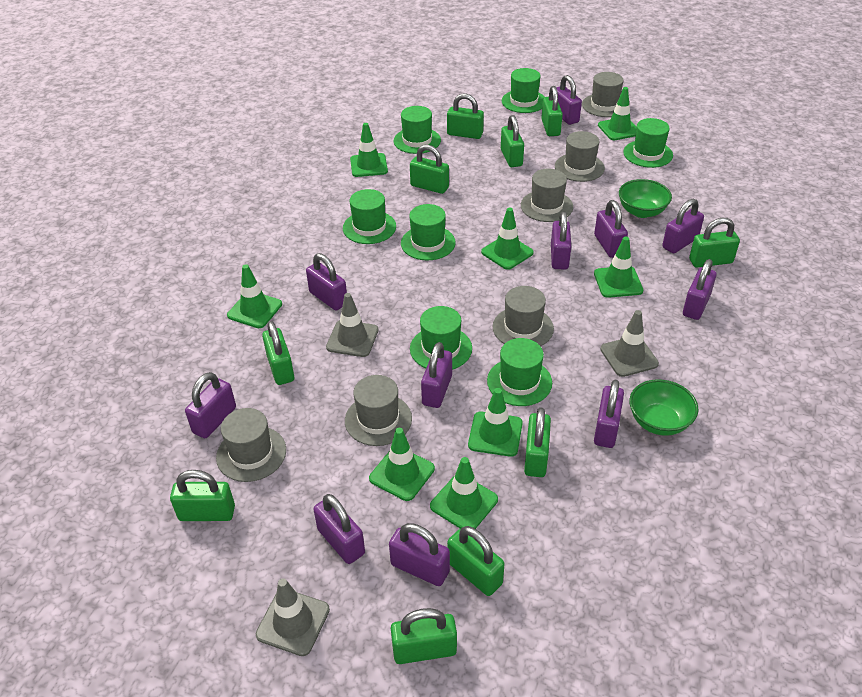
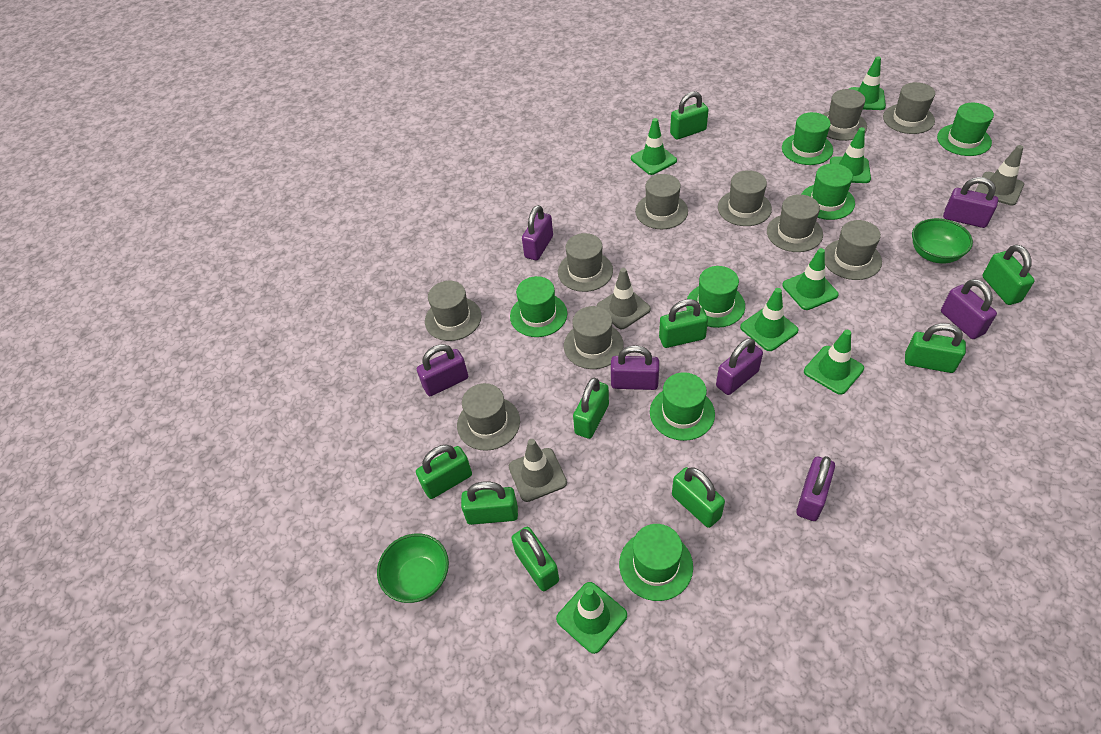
green padlock: 10 -> 9
green traffic cone: 8 -> 7
grey hat: 6 -> 10
purple padlock: 11 -> 7

